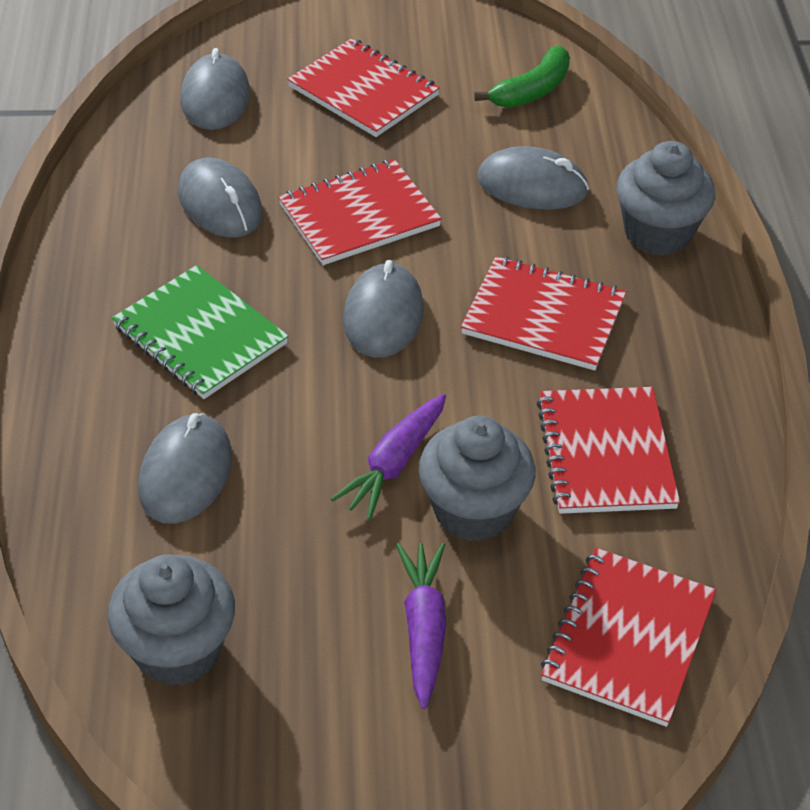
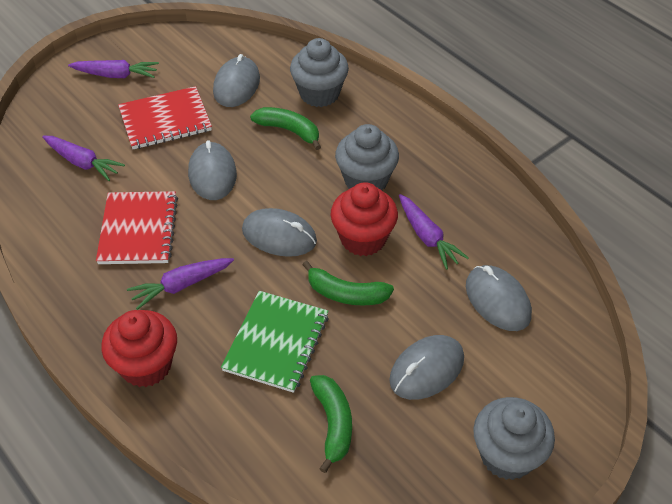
green banana: 1 -> 3
purple carrot: 2 -> 4
red cupcake: 0 -> 2
red notebook: 5 -> 2

